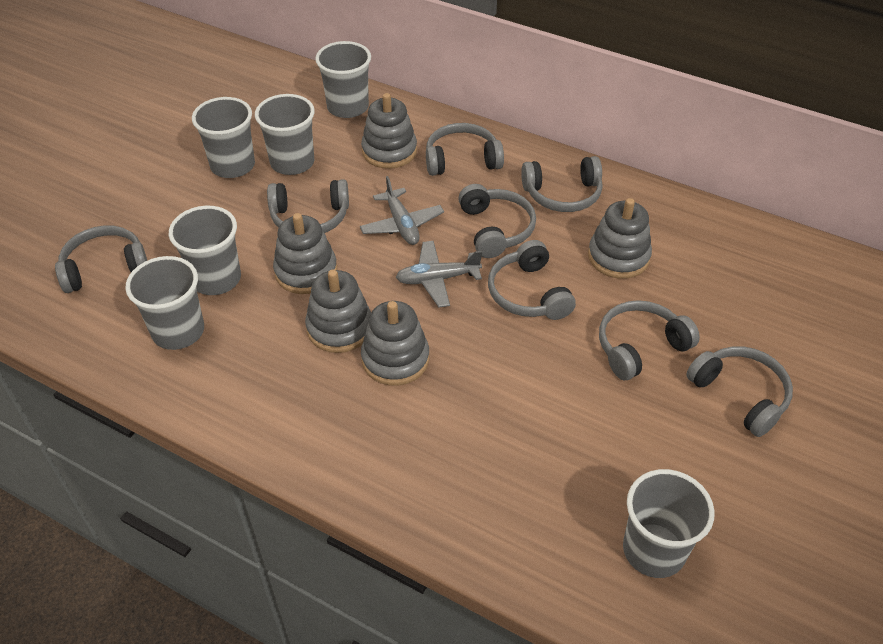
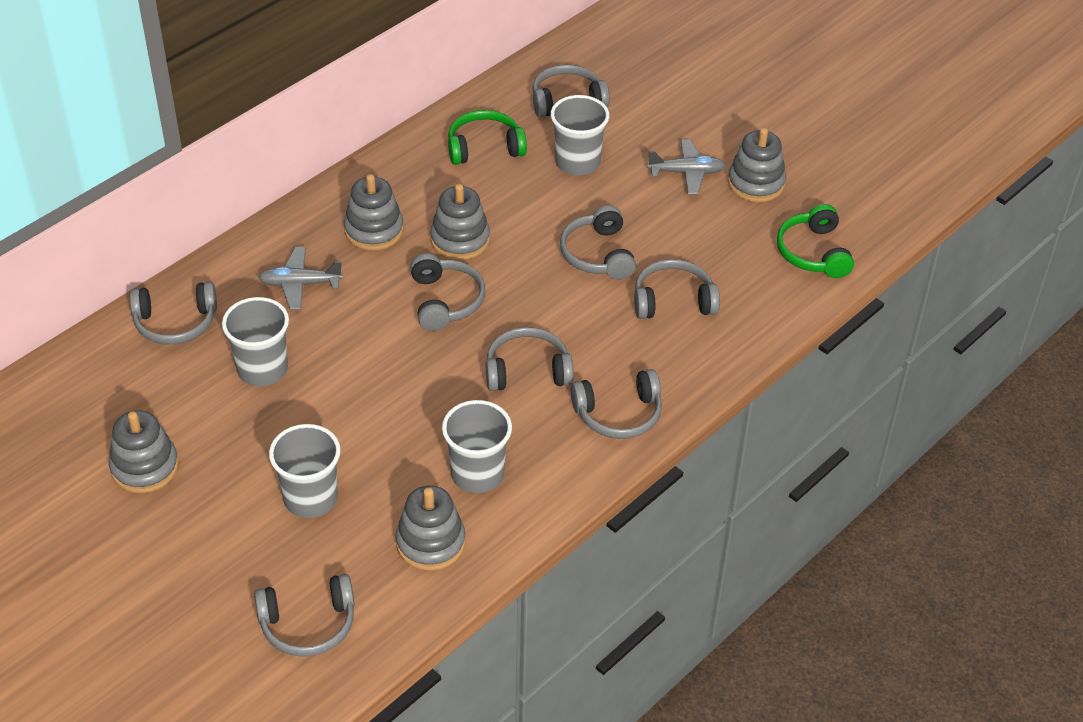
green headphones: 0 -> 2
grey cup: 6 -> 4

